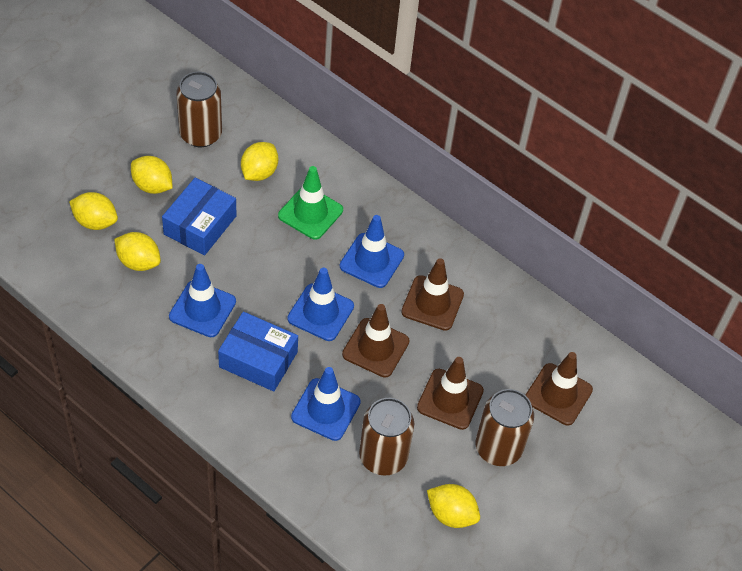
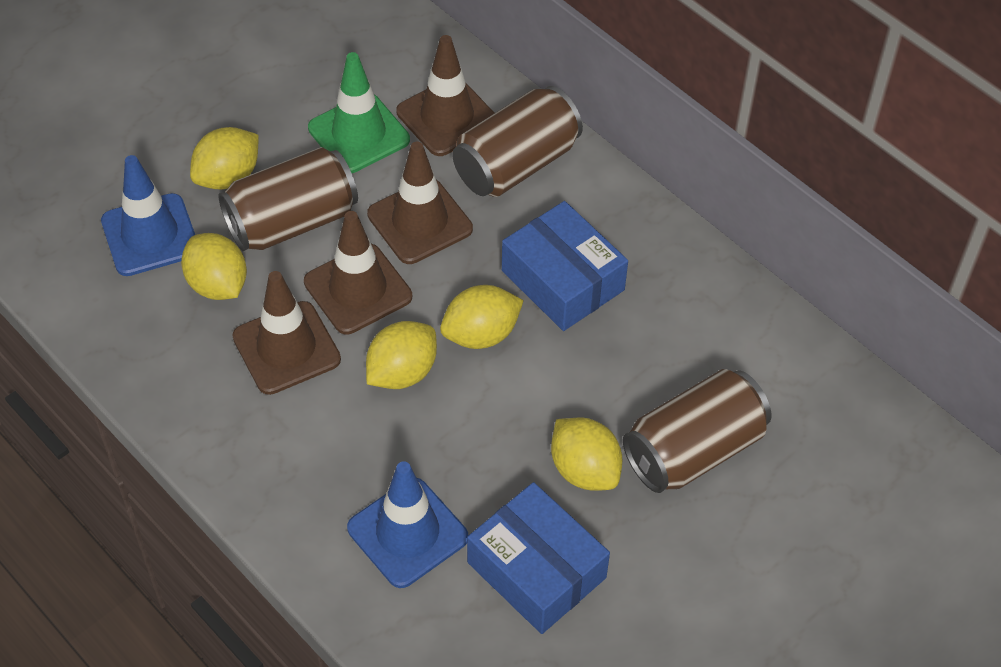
blue traffic cone: 4 -> 2

